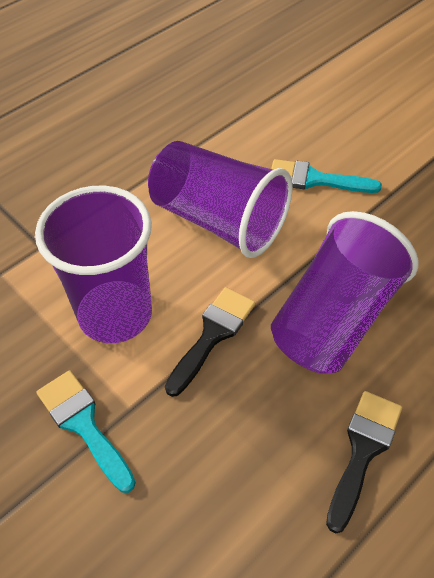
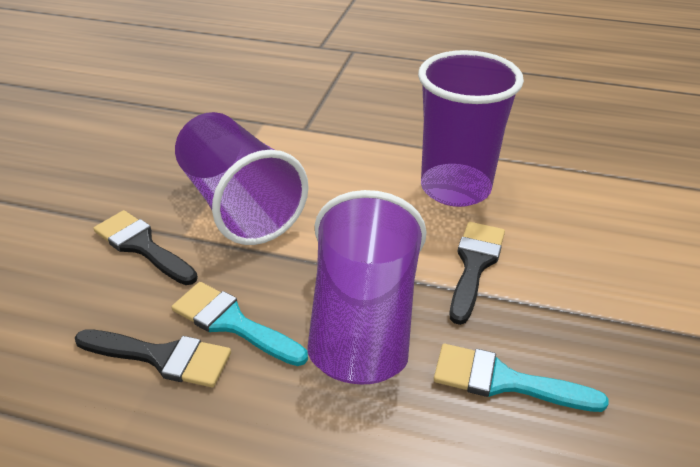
black brush: 2 -> 3

